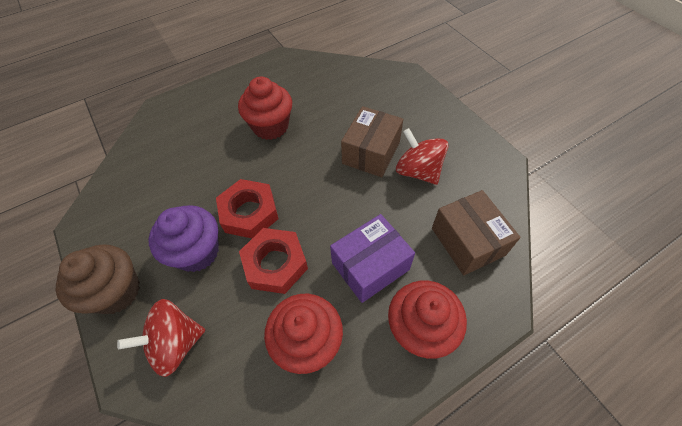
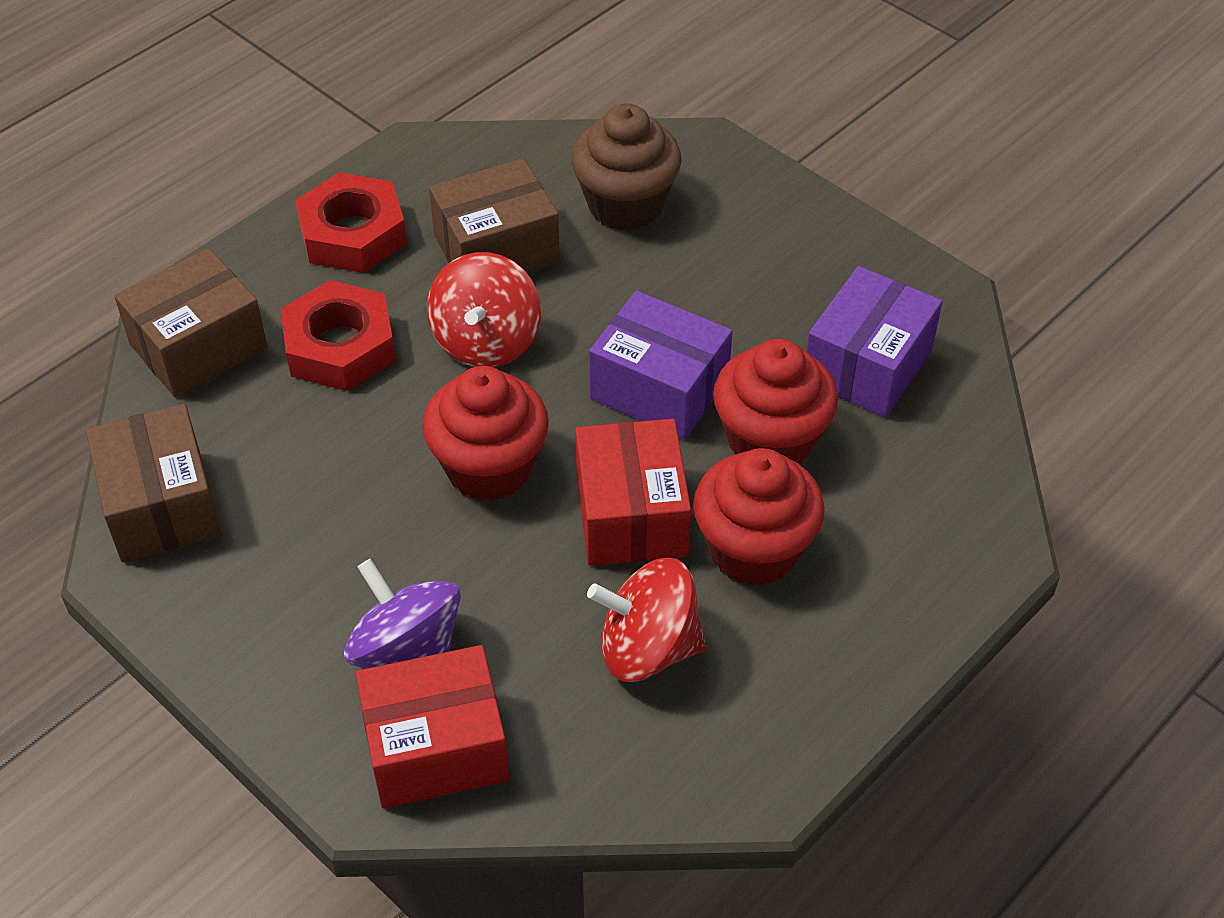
brown box: 2 -> 3
purple box: 1 -> 2
purple cupcake: 1 -> 0
purple spinning top: 0 -> 1
red box: 0 -> 2

